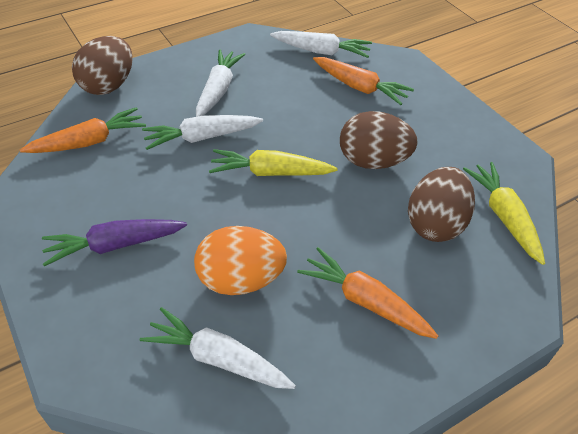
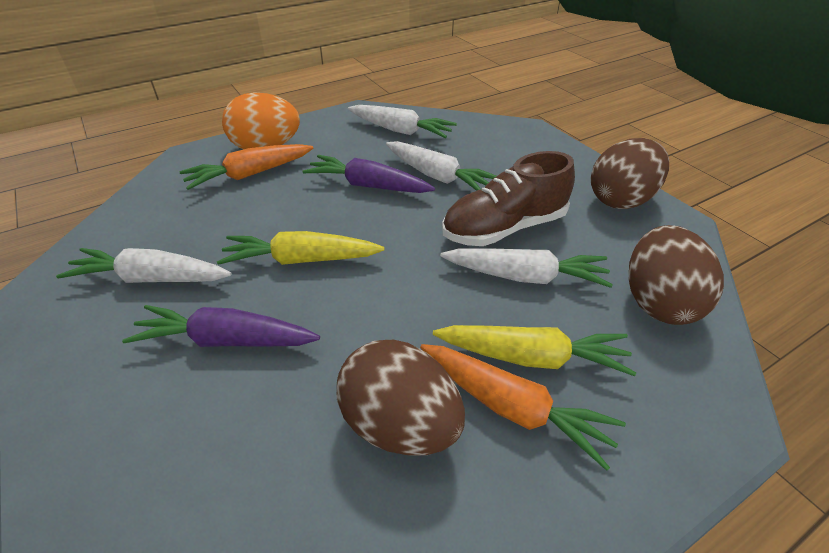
brown shoe: 0 -> 1
orange carrot: 3 -> 2
purple carrot: 1 -> 2

